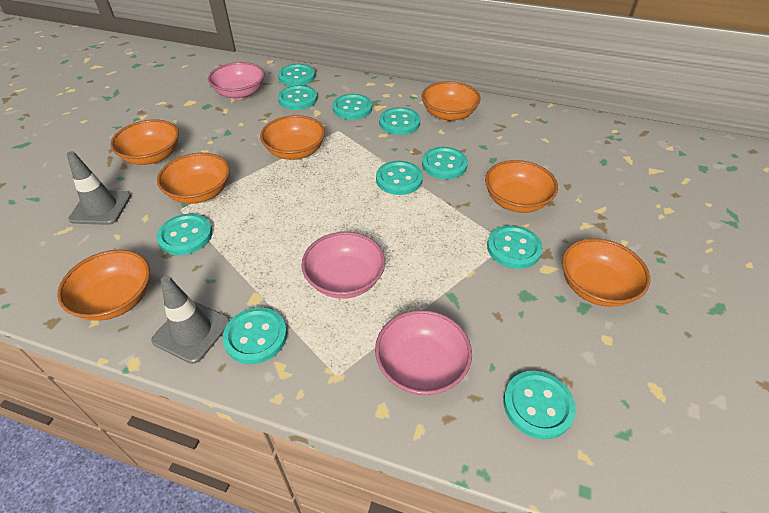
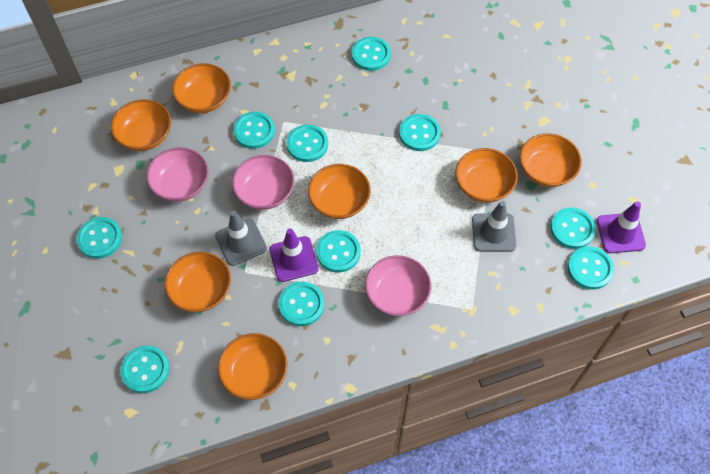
purple traffic cone: 0 -> 2

